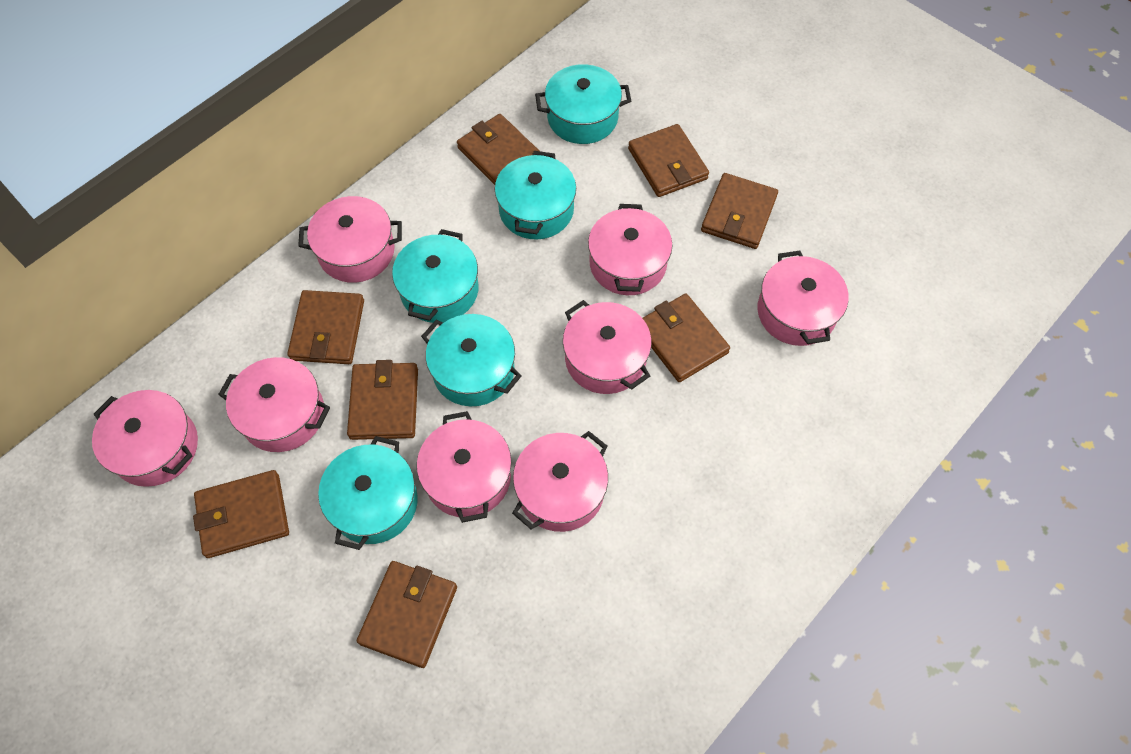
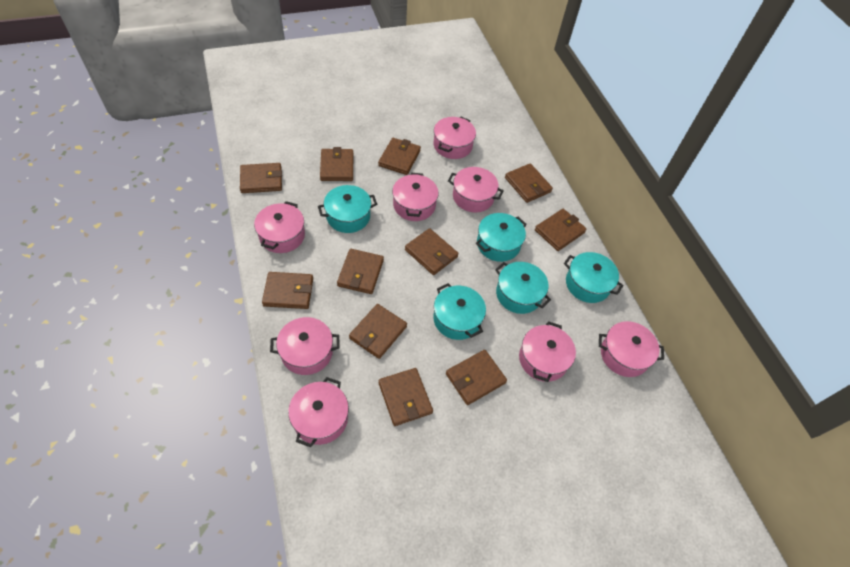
brown wallet: 8 -> 11

